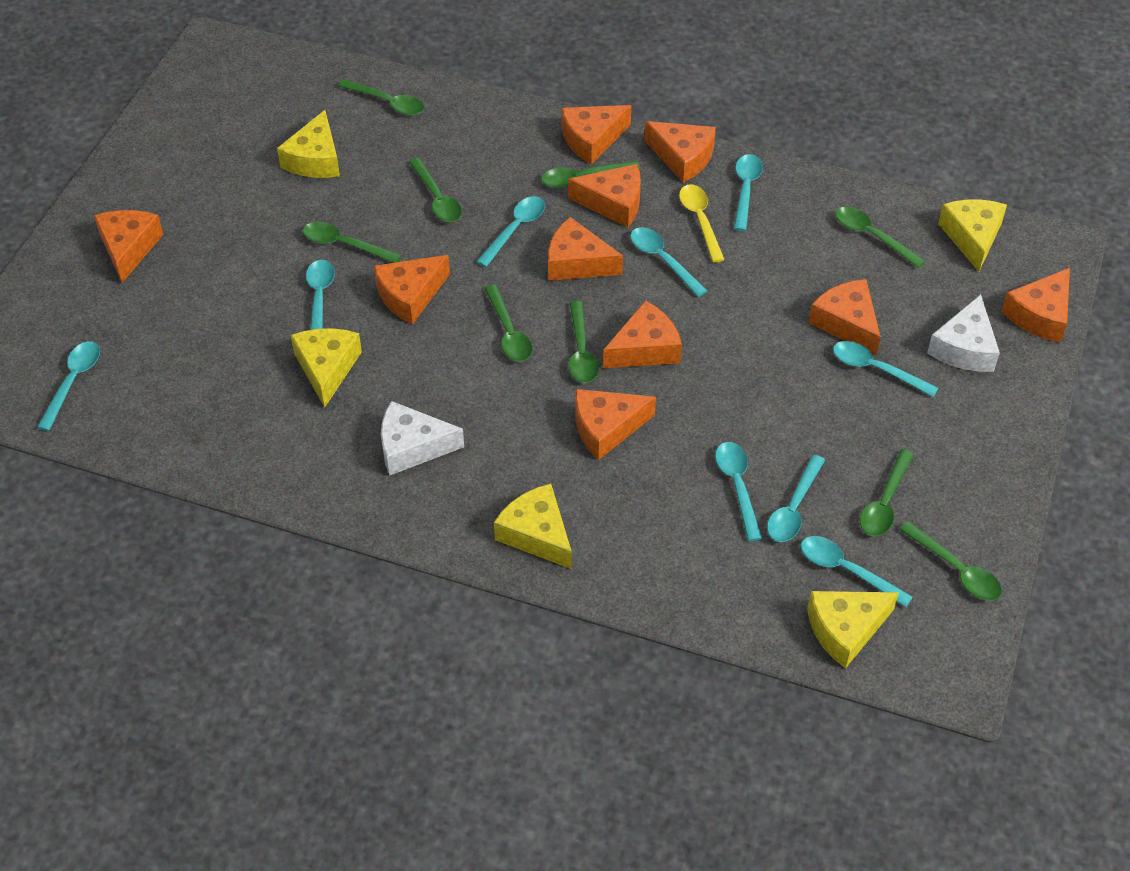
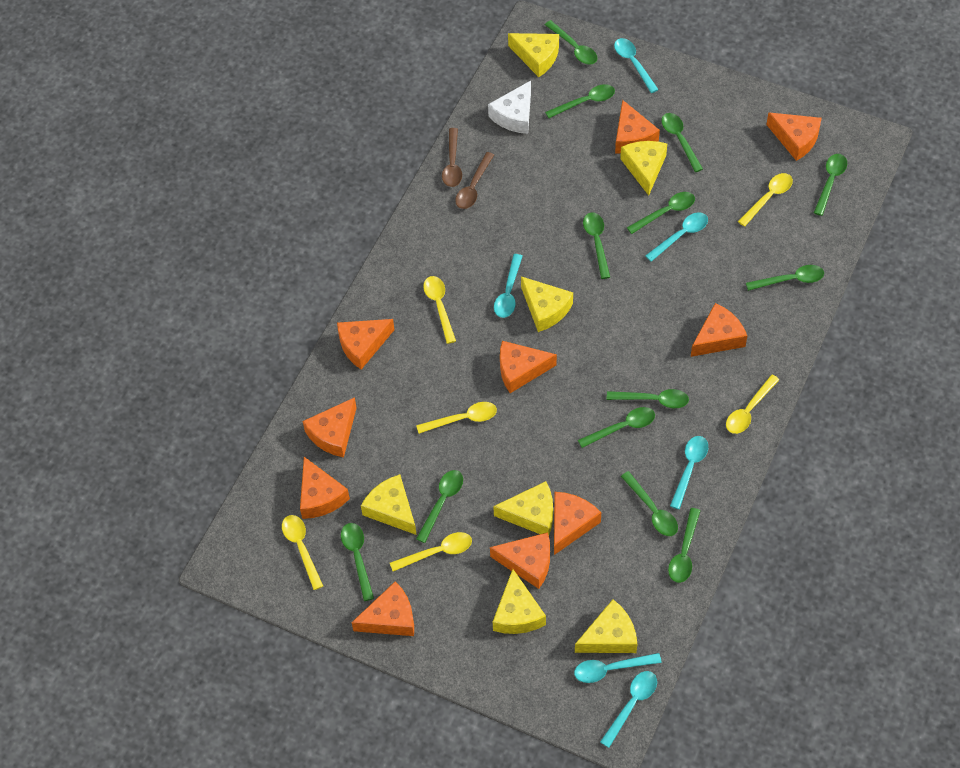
brown spoon: 0 -> 2
green spoon: 9 -> 13
turquoise spoon: 9 -> 6
white cheese: 2 -> 1
yellow cheese: 5 -> 7
yellow spoon: 1 -> 6

